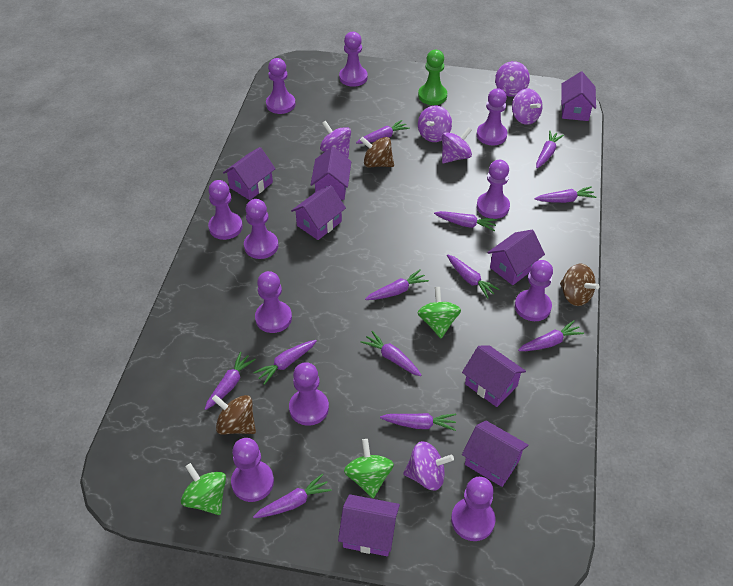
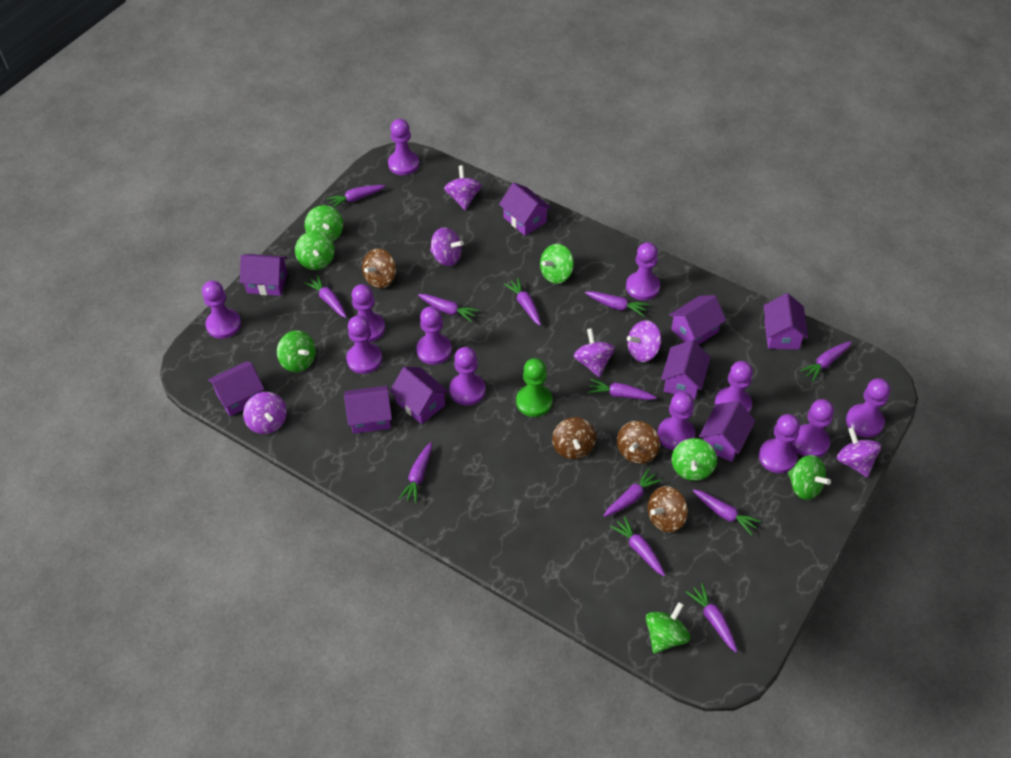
brown spinning top: 3 -> 4
green spinning top: 3 -> 7
purple house: 8 -> 9
purple pawn: 11 -> 12

